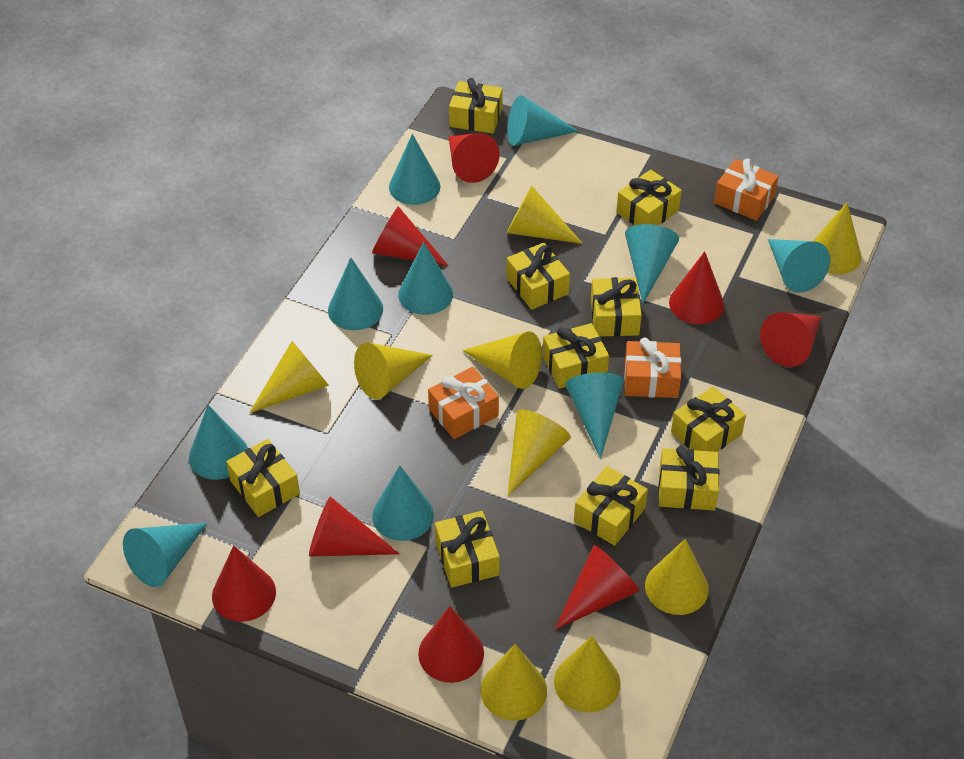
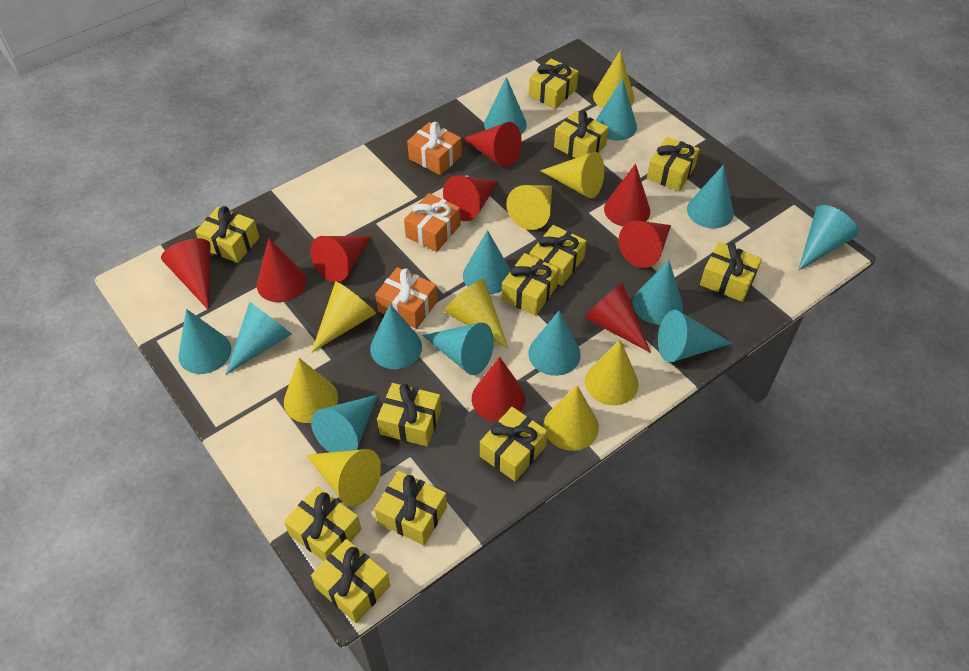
red cone: 8 -> 9
turquoise cone: 10 -> 13
yellow gift: 10 -> 12

